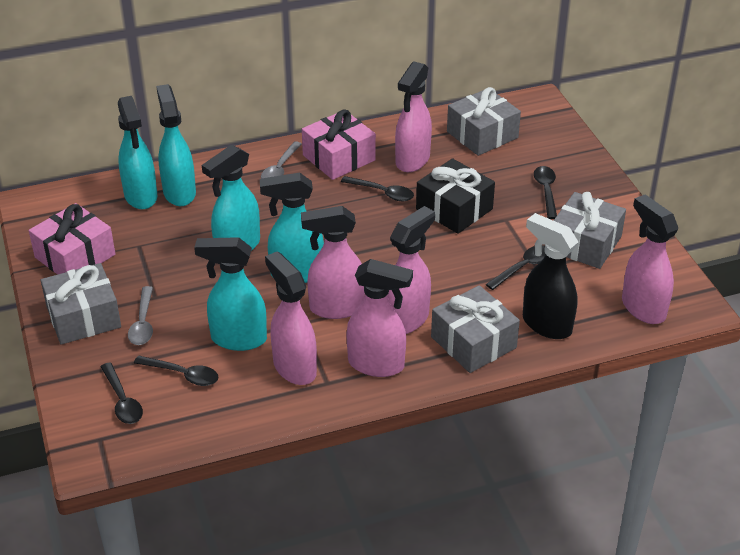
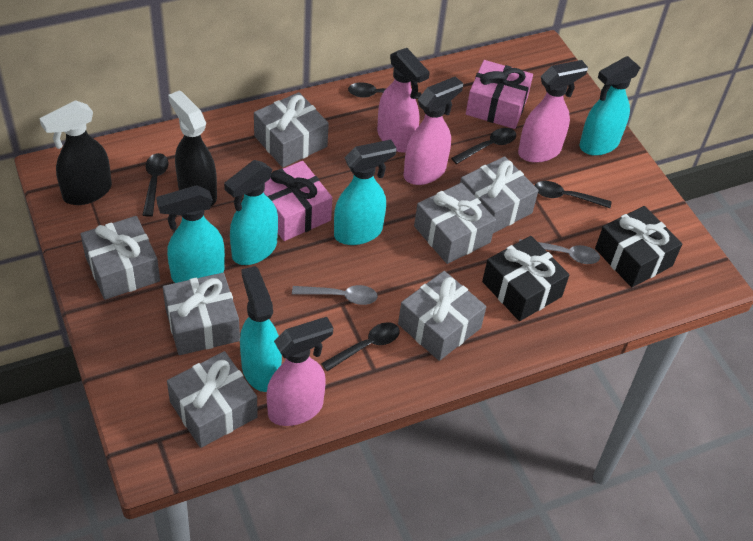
black gift: 1 -> 2
black spray bottle: 1 -> 2
grey gift: 4 -> 7
pink spray bottle: 6 -> 4

